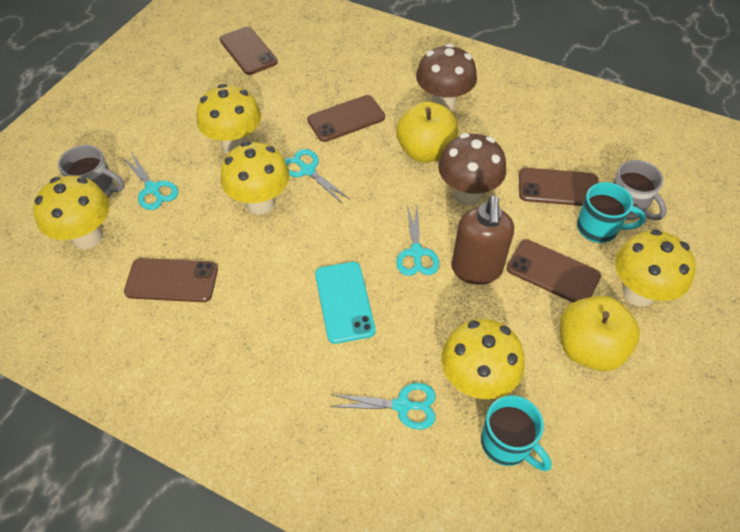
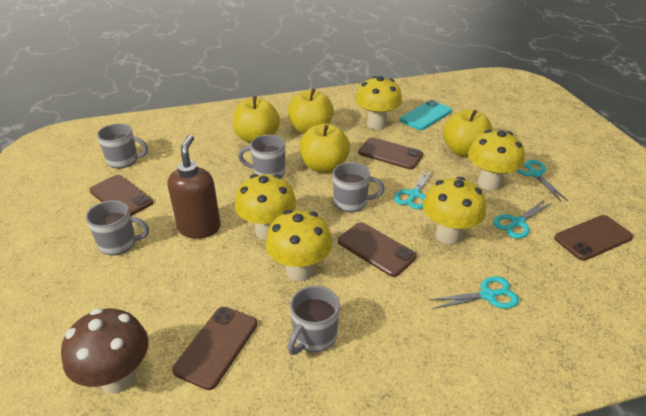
brown mushroom: 2 -> 1
grey mug: 2 -> 5
turquoise mug: 2 -> 0
yellow apple: 2 -> 4

